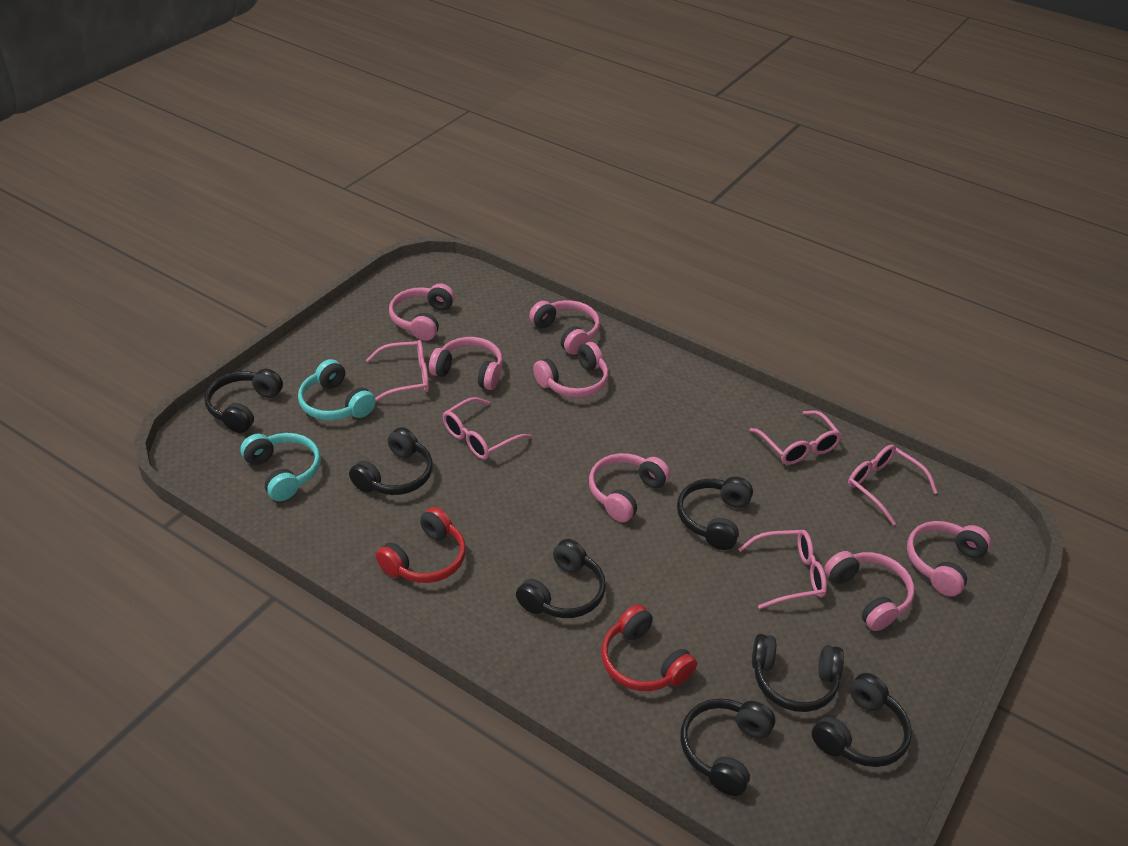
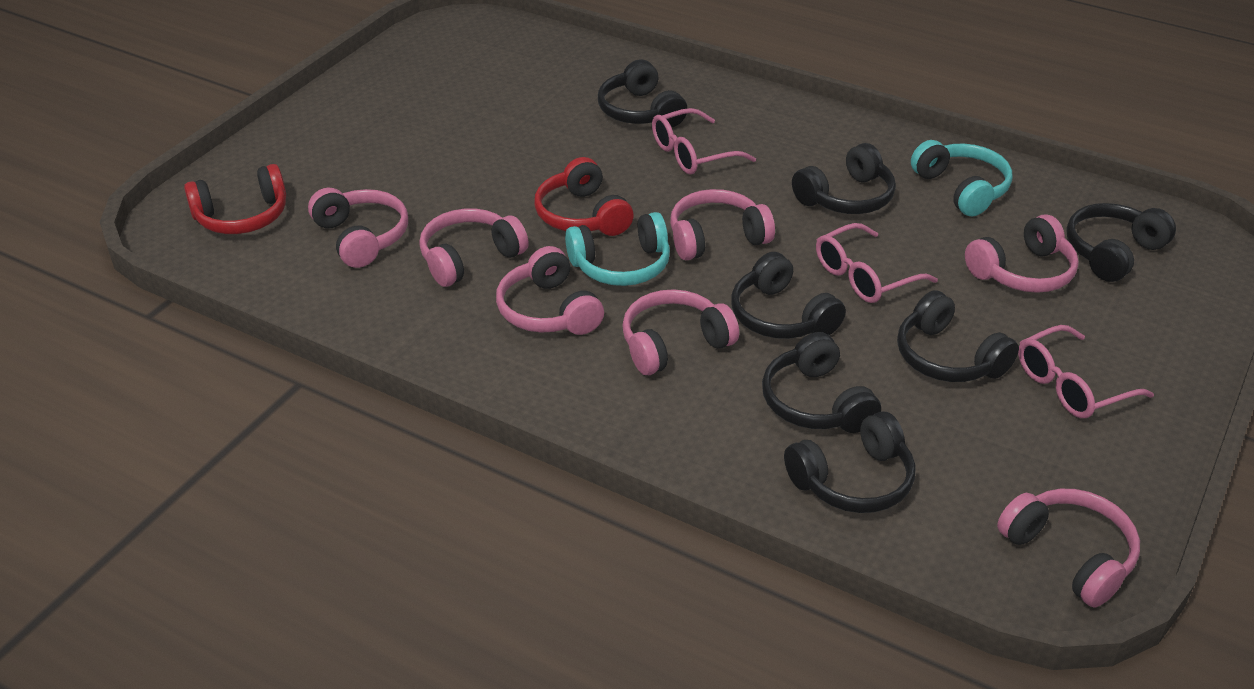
pink glasses: 5 -> 3

